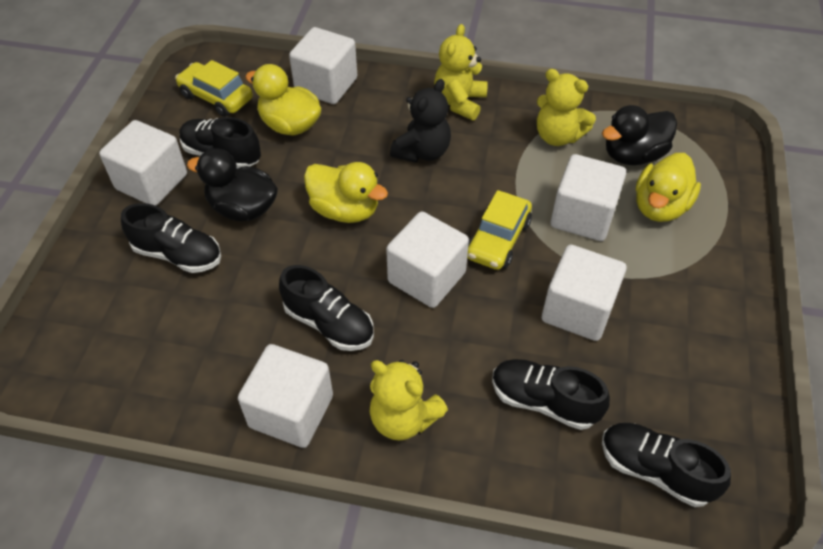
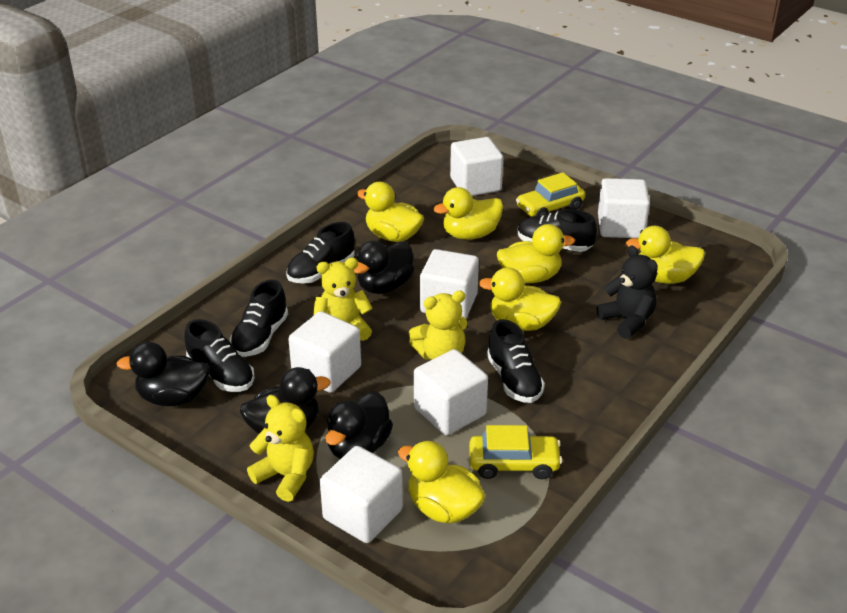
black duck: 2 -> 4
yellow duck: 3 -> 6

